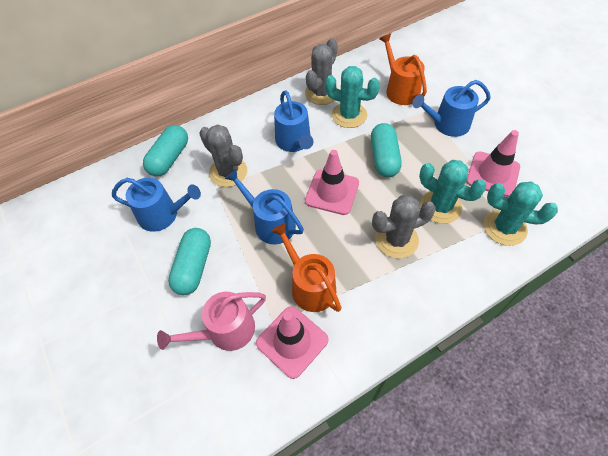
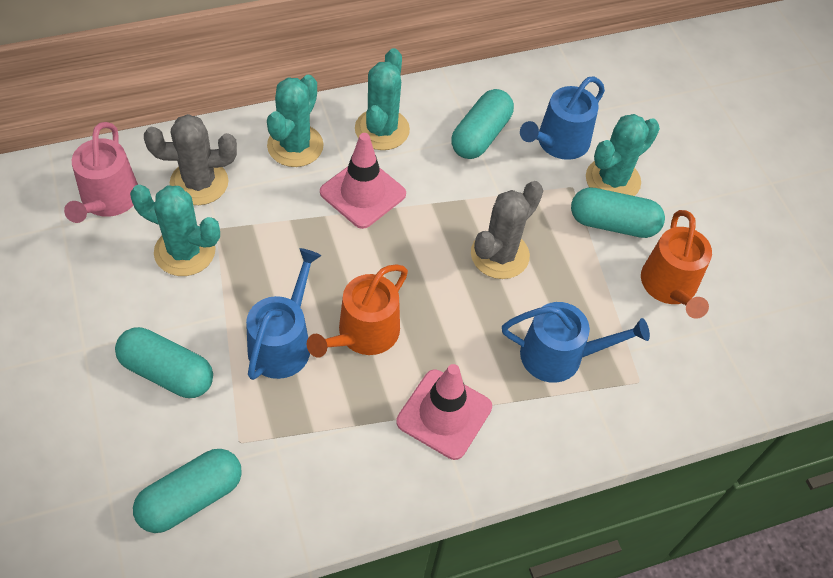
blue watering can: 4 -> 3
grey cactus: 3 -> 2
pink traffic cone: 3 -> 2
turquoise cactus: 3 -> 4
turquoise capsule: 3 -> 4

